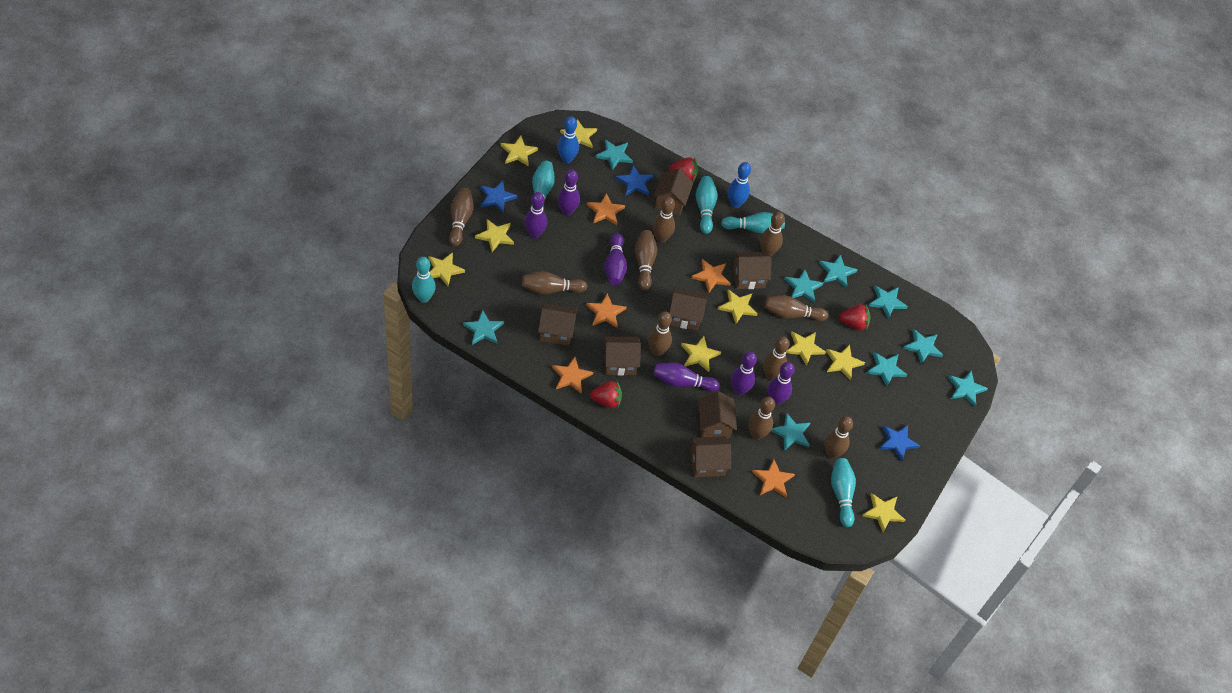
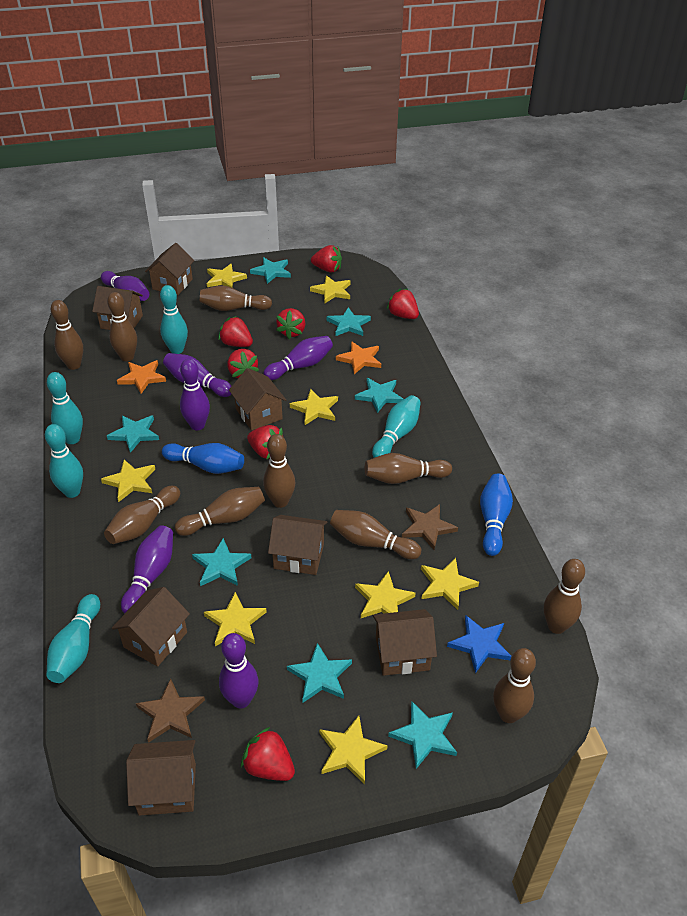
blue star: 3 -> 1
brown star: 0 -> 2
orange star: 5 -> 2
red strawberry: 3 -> 7
turquoise star: 9 -> 7
yellow star: 9 -> 8

